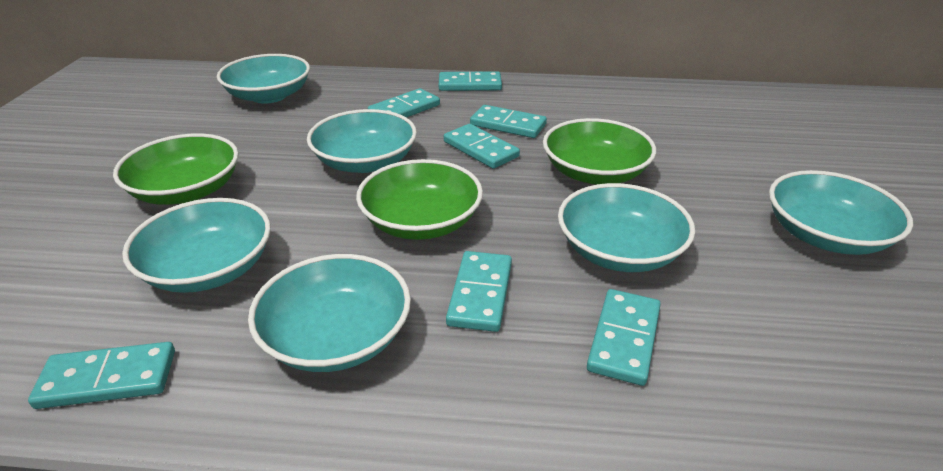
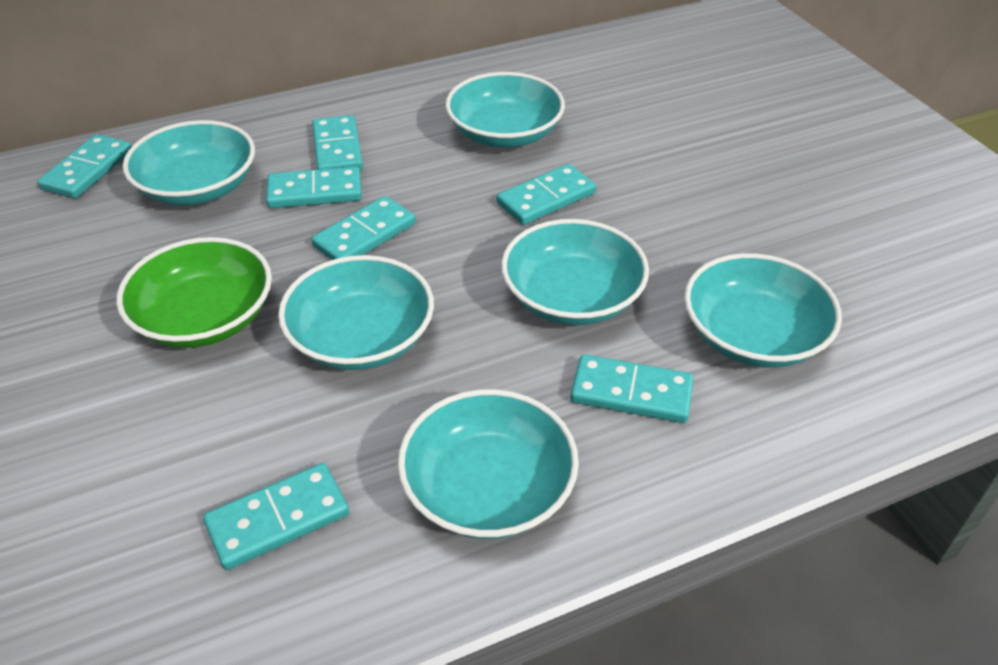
green bowl: 3 -> 1

